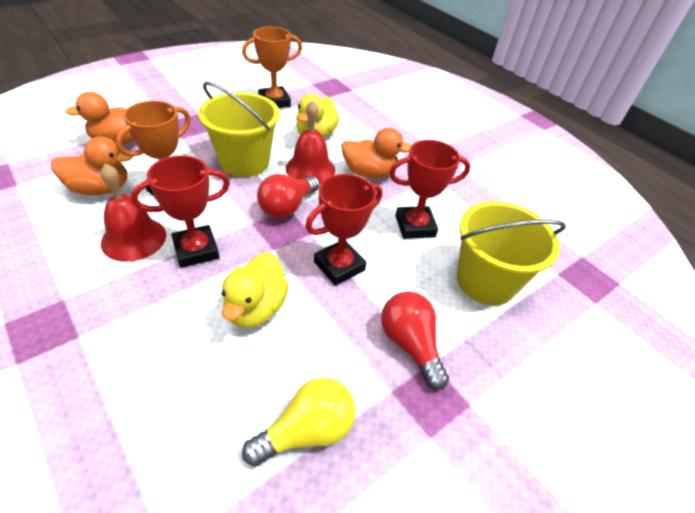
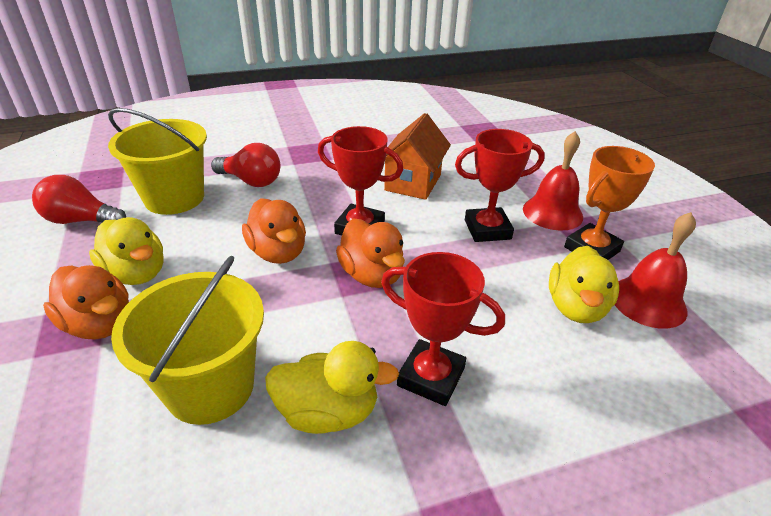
orange house: 0 -> 1
orange trophy: 2 -> 1
yellow duck: 2 -> 3
yellow light bulb: 1 -> 0

